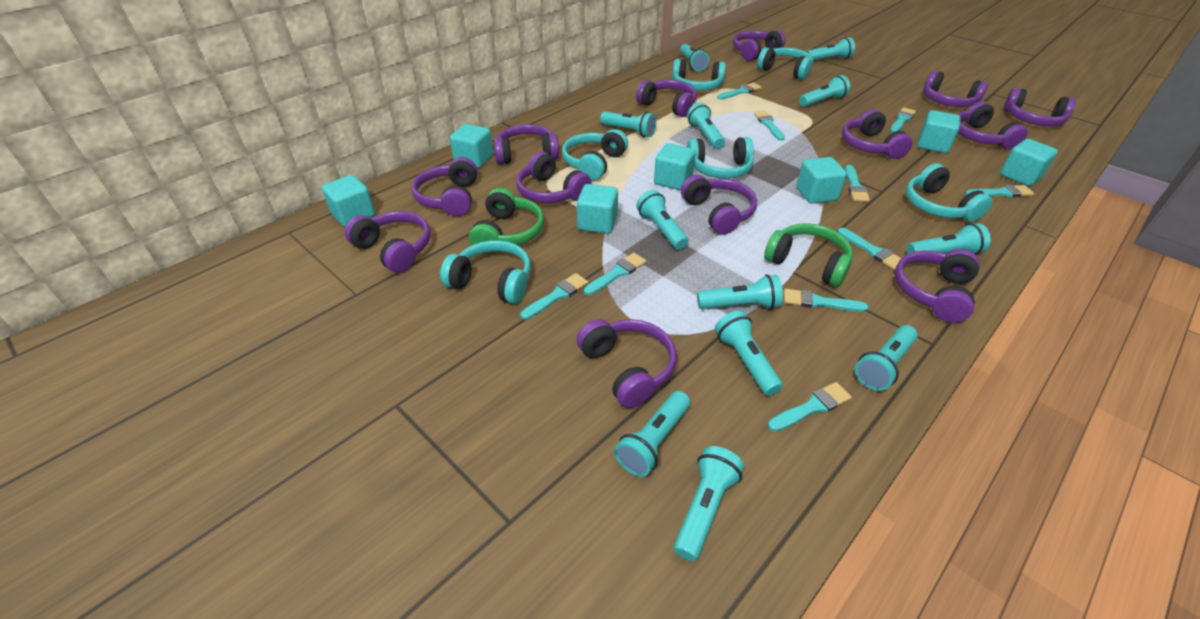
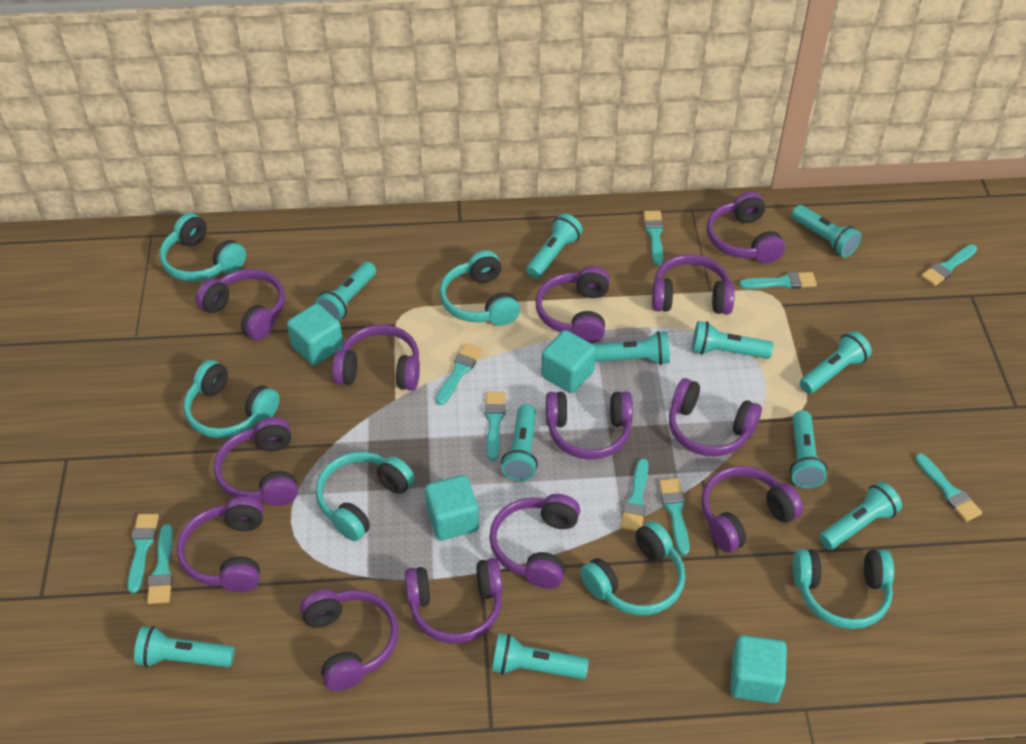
green headphones: 2 -> 0
turquoise cube: 7 -> 4
turquoise flashlight: 12 -> 11

